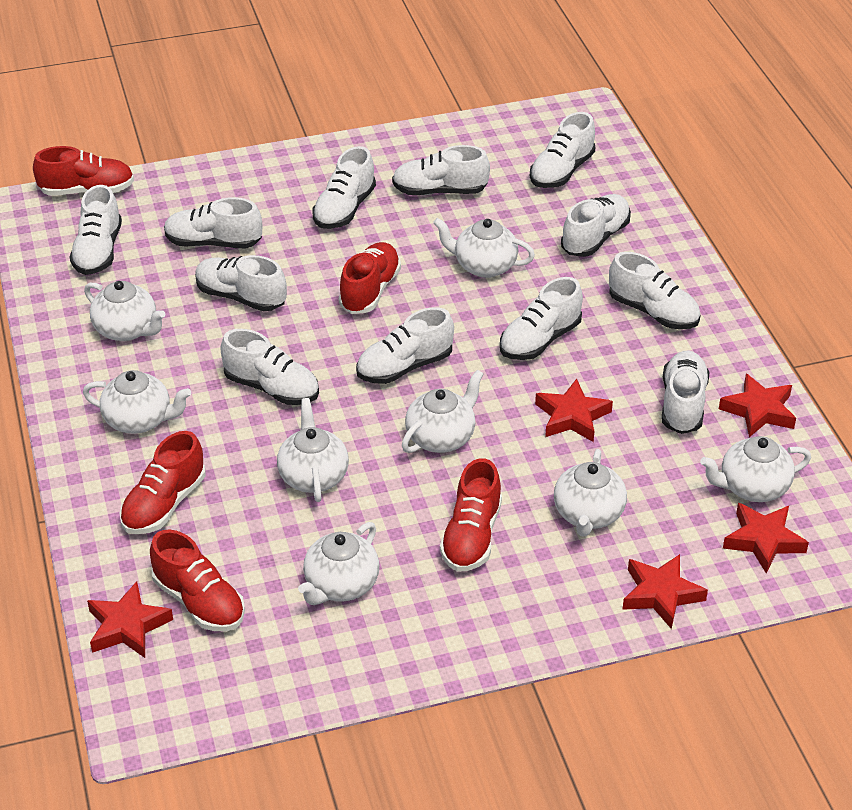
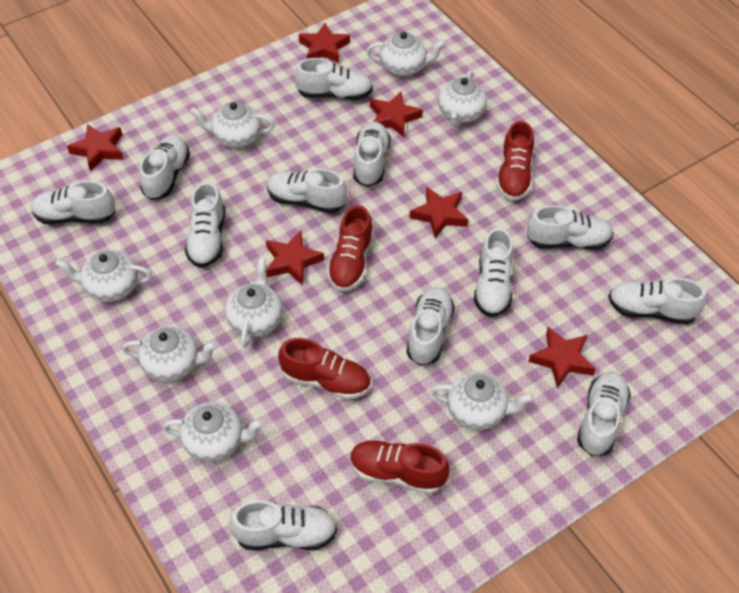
red shoe: 5 -> 4
red star: 5 -> 6

